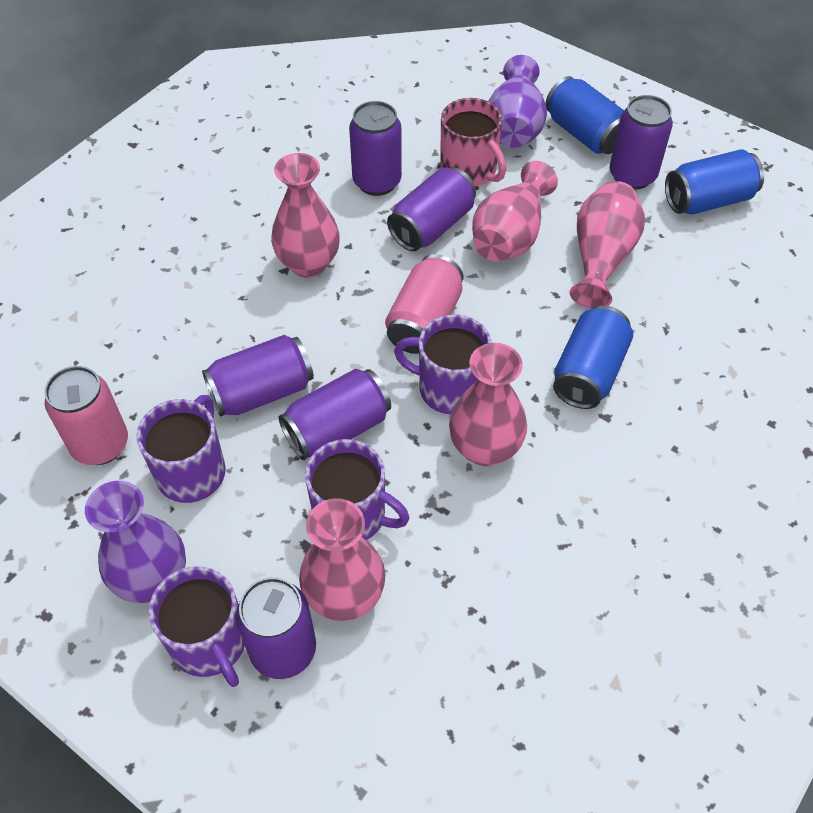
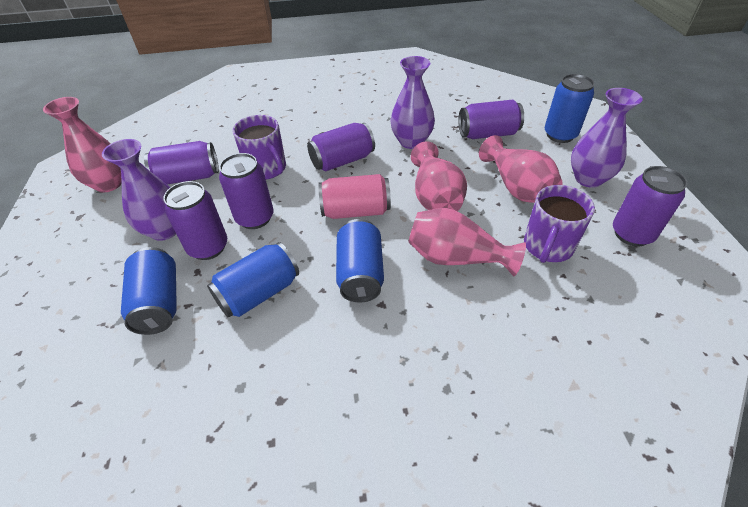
blue can: 3 -> 4
pink can: 2 -> 1
pink mug: 1 -> 0
pink vase: 5 -> 4
purple mug: 4 -> 2
purple vase: 2 -> 3

